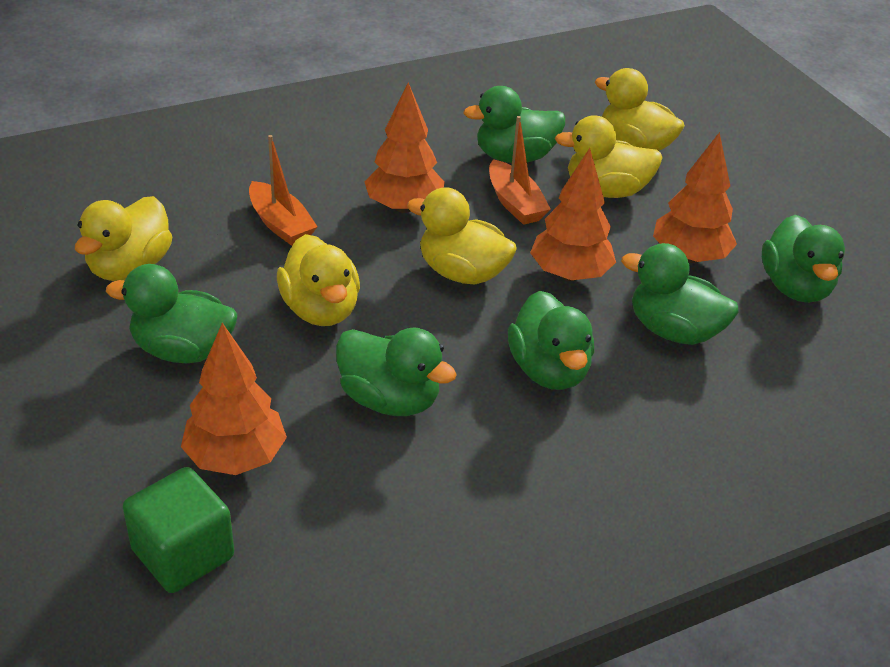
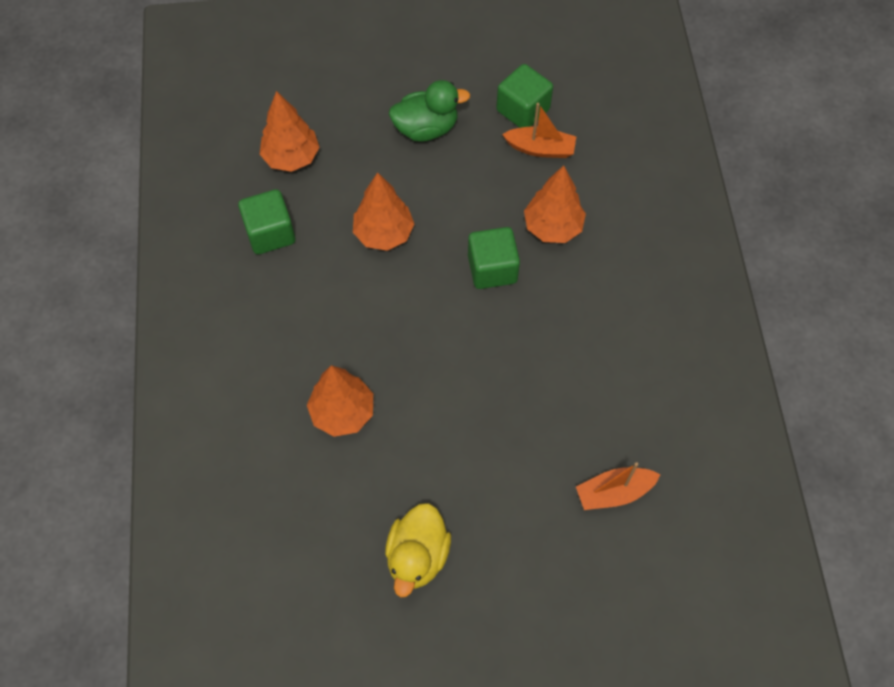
green cube: 1 -> 3
green duck: 6 -> 1
yellow duck: 5 -> 1

